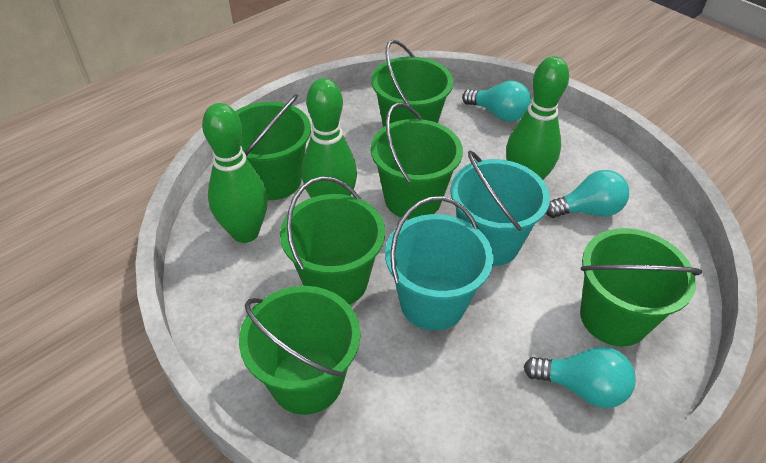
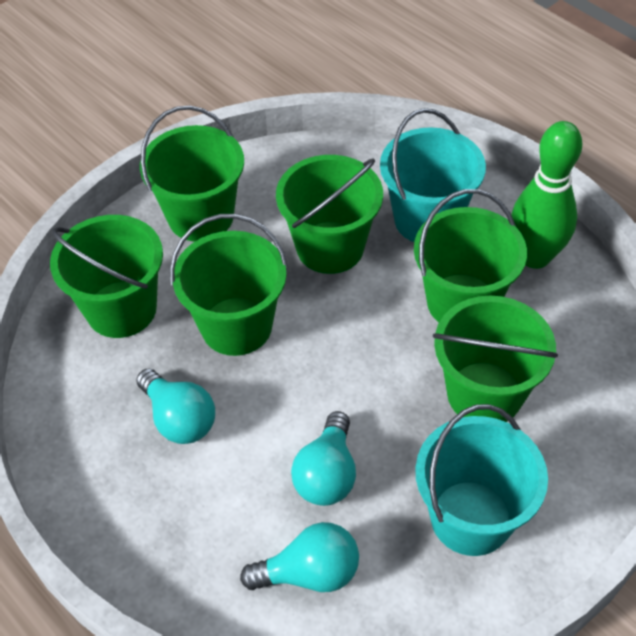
green bowling pin: 3 -> 1

